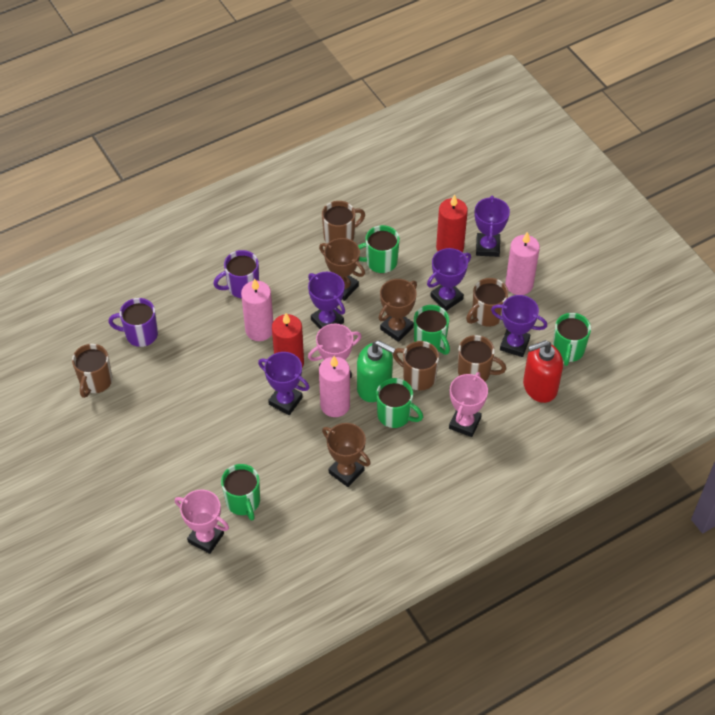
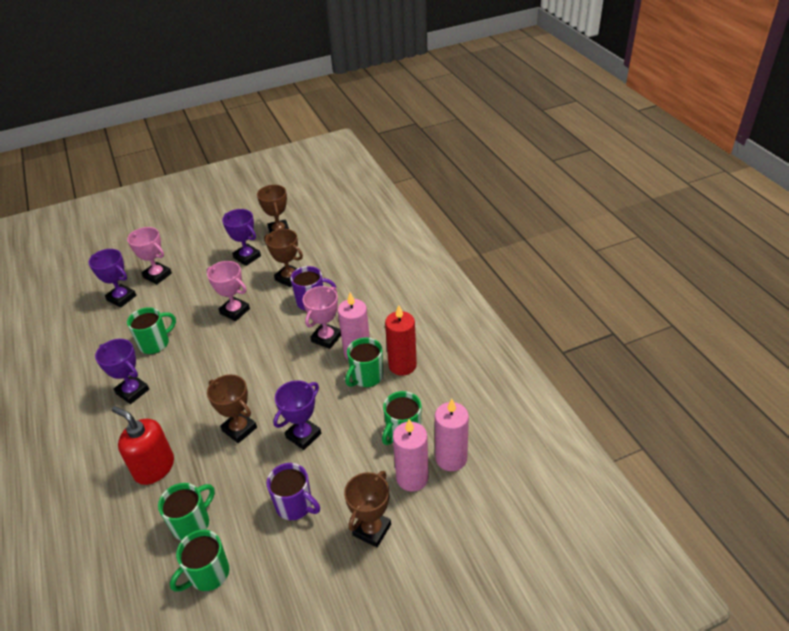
brown mug: 5 -> 0
brown trophy: 3 -> 4
green soap dispenser: 1 -> 0
purple trophy: 5 -> 4
red candle: 2 -> 1

